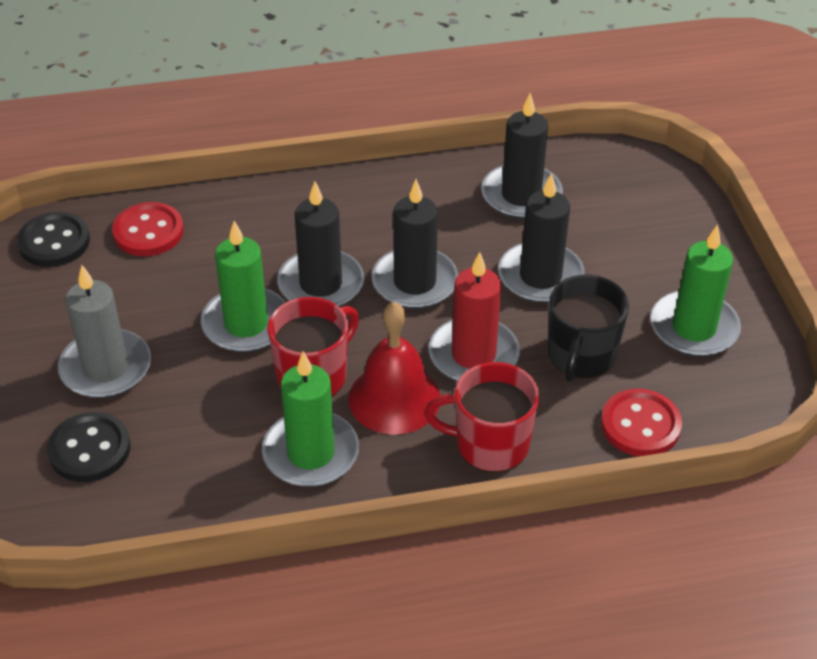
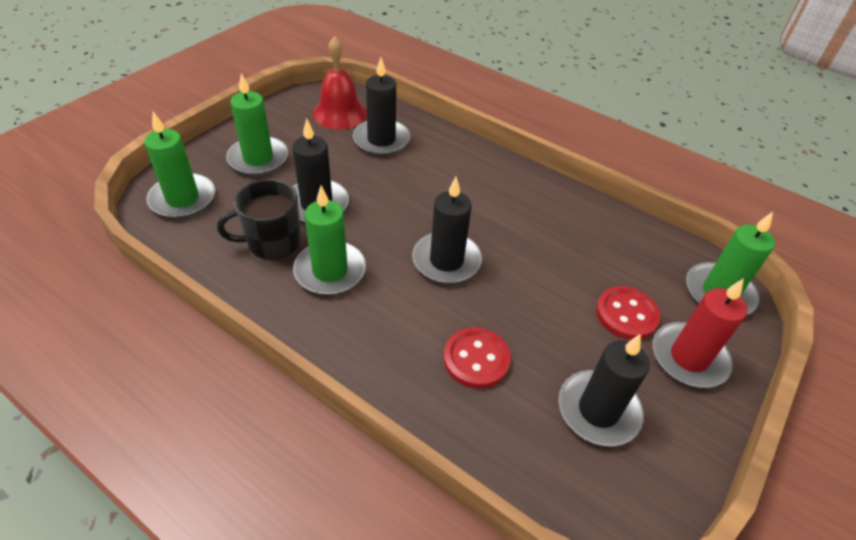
black button: 2 -> 0
green candle: 3 -> 4
grey candle: 1 -> 0
red mug: 2 -> 0

